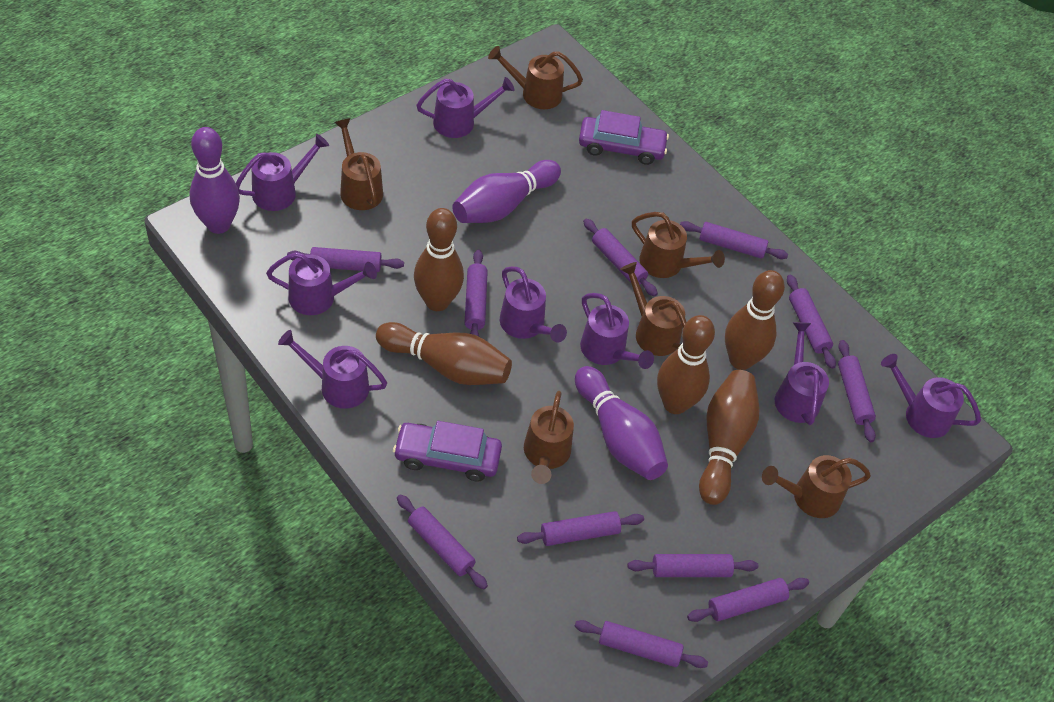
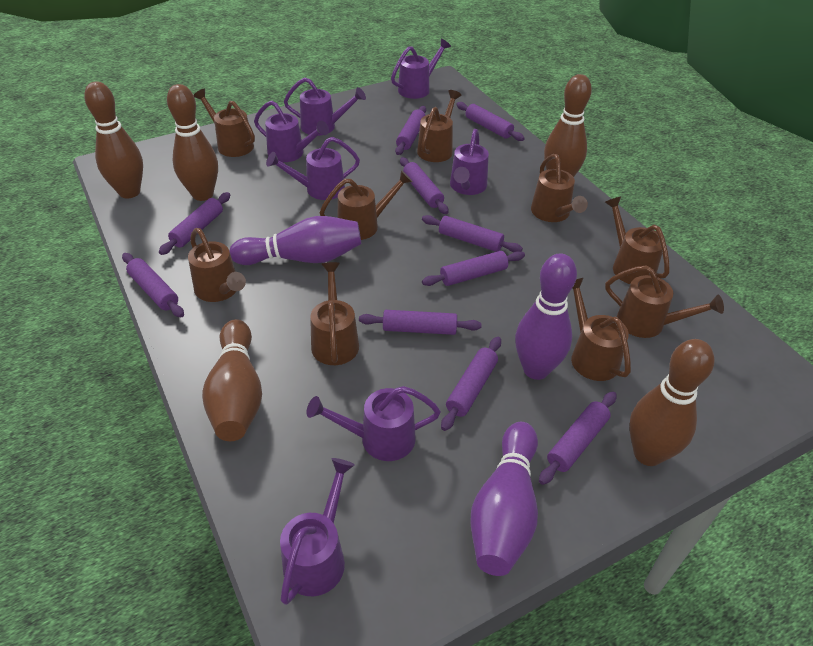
brown watering can: 6 -> 9
purple car: 2 -> 0
purple rolling pin: 11 -> 10
purple watering can: 8 -> 7

